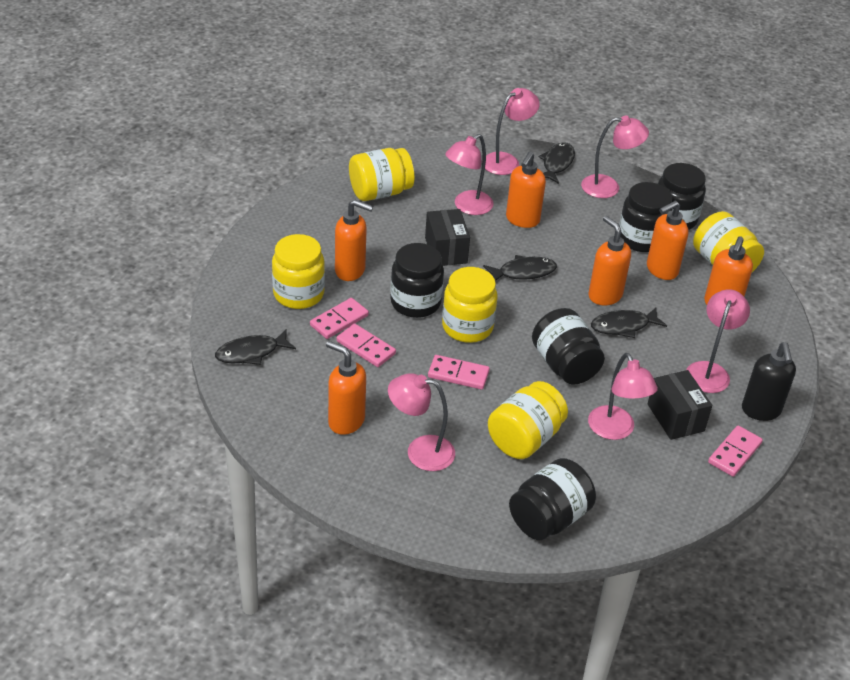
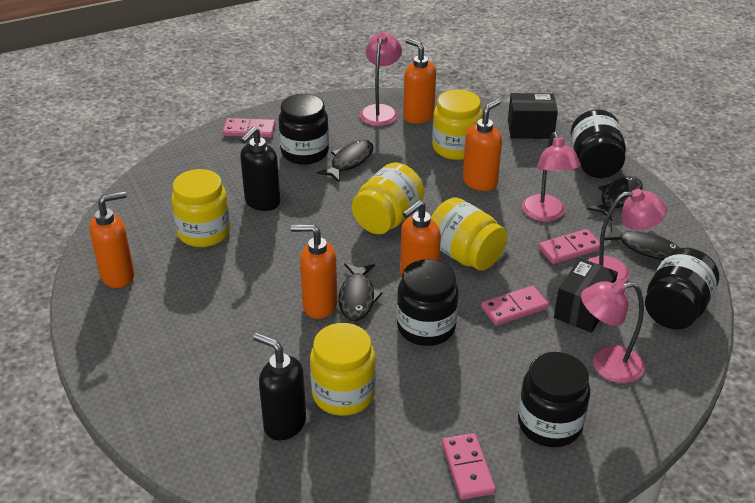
black soap dispenser: 1 -> 2
orange soap dispenser: 6 -> 5
pink lamp: 6 -> 4

